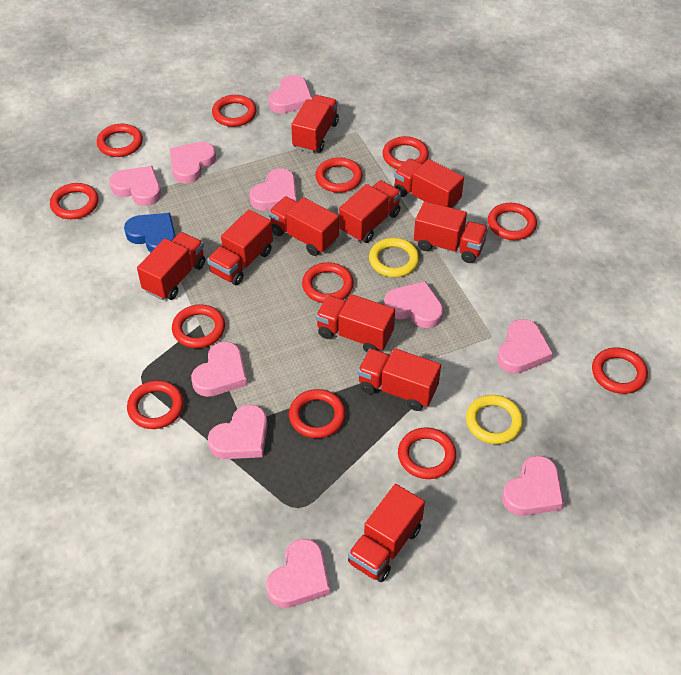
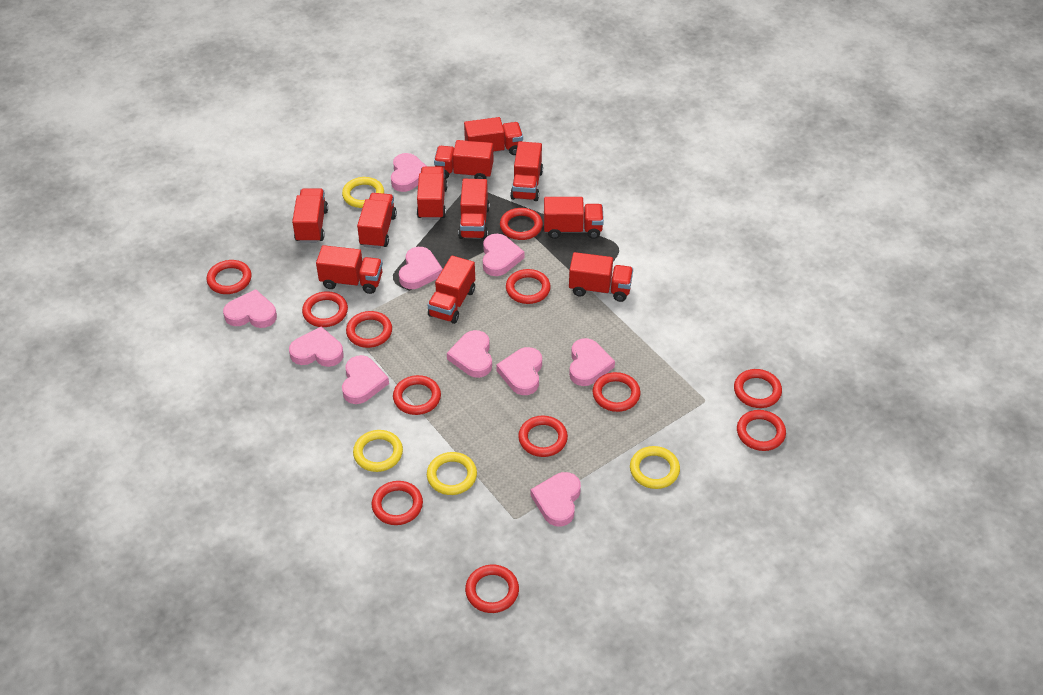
blue heart: 1 -> 0
red truck: 10 -> 11
yellow ring: 2 -> 4

